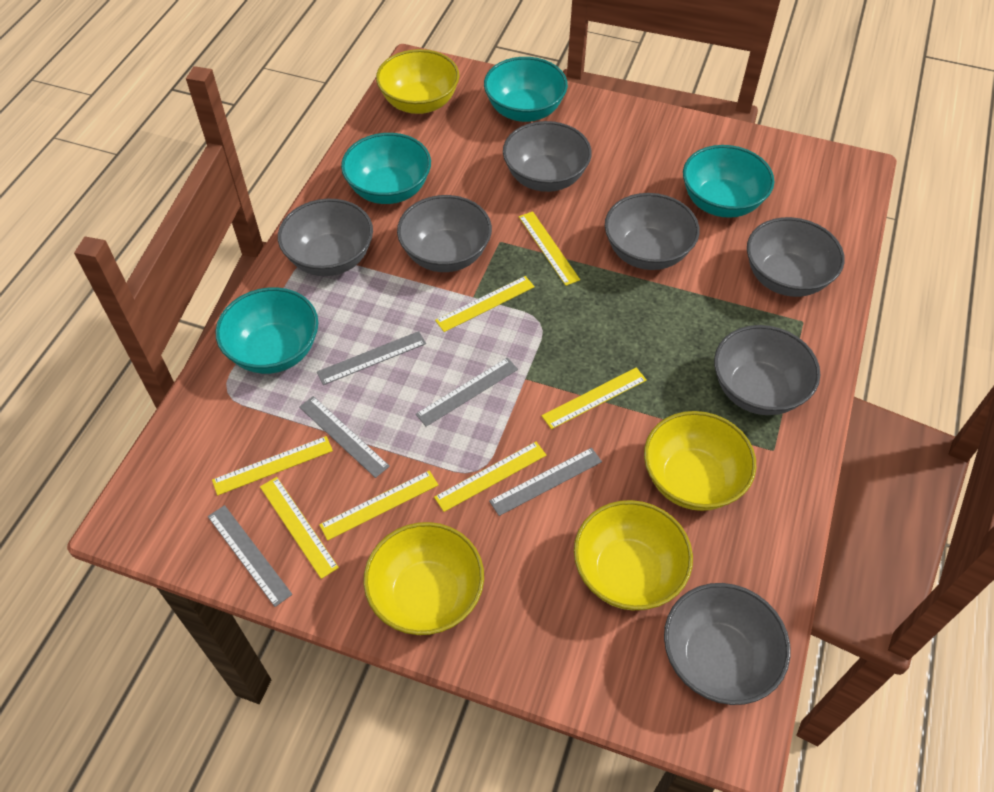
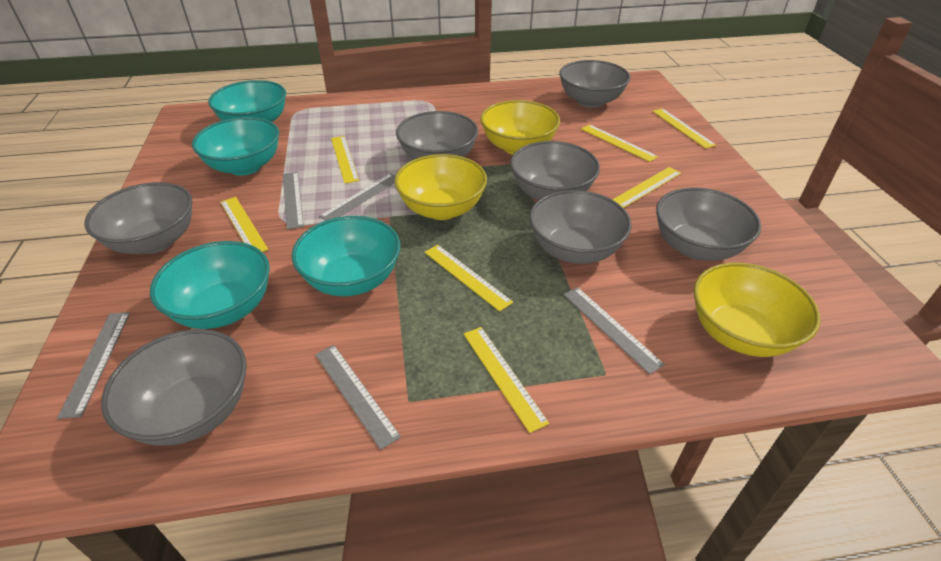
yellow bowl: 4 -> 3

